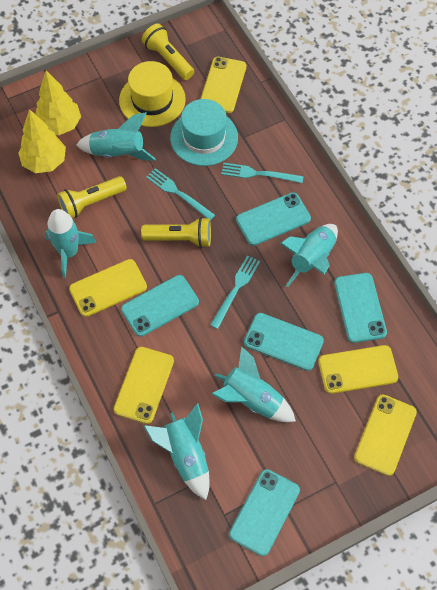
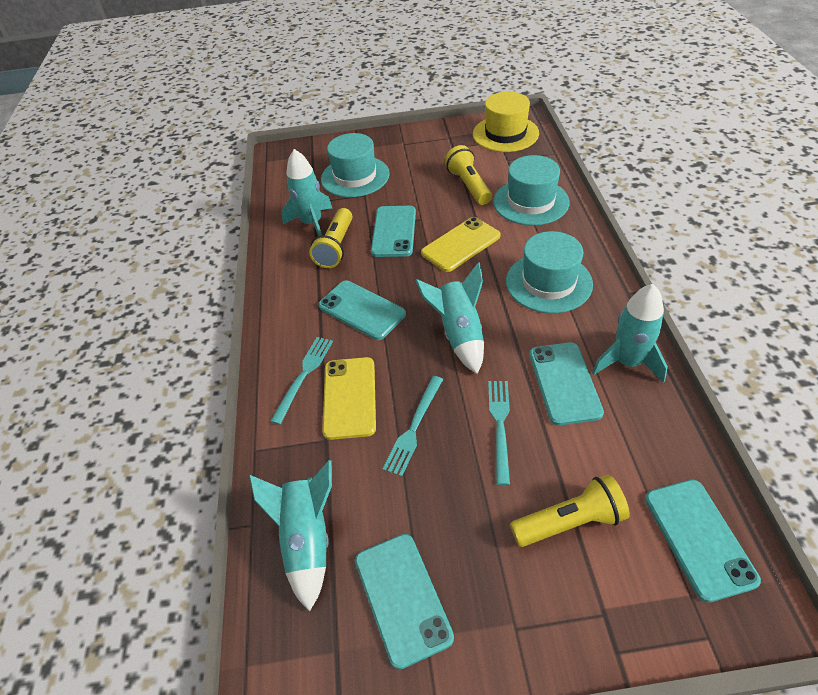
turquoise hat: 1 -> 3
turquoise rocket: 5 -> 4
yellow phone: 5 -> 2
yellow tree: 2 -> 0

